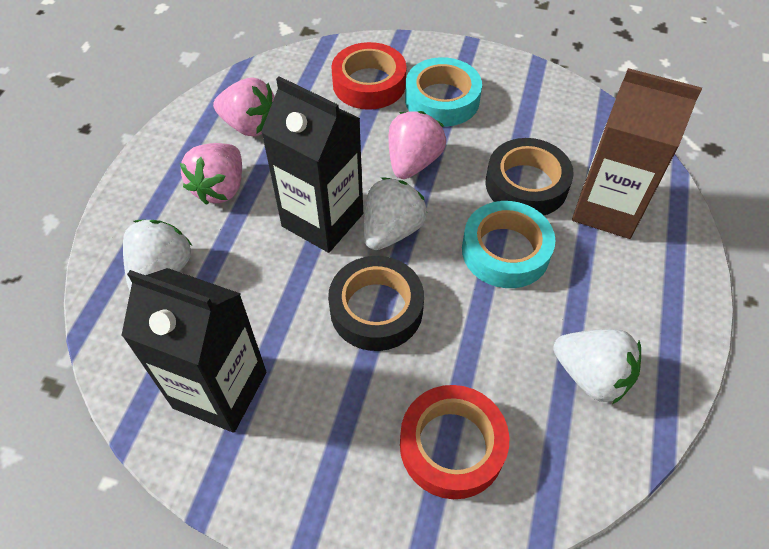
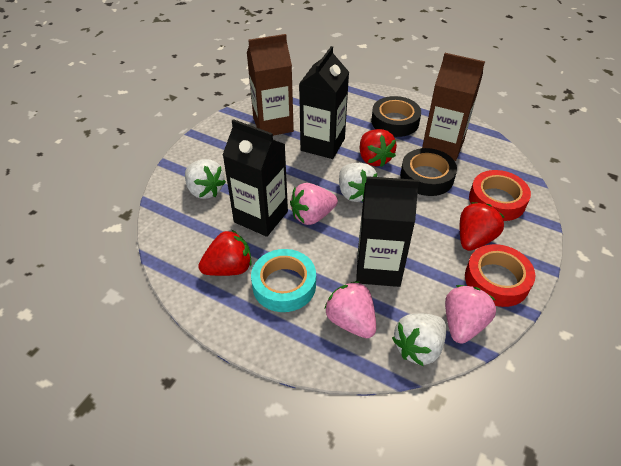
black carton: 2 -> 3
brown carton: 1 -> 2
red strawberry: 0 -> 3
turquoise tape: 2 -> 1

